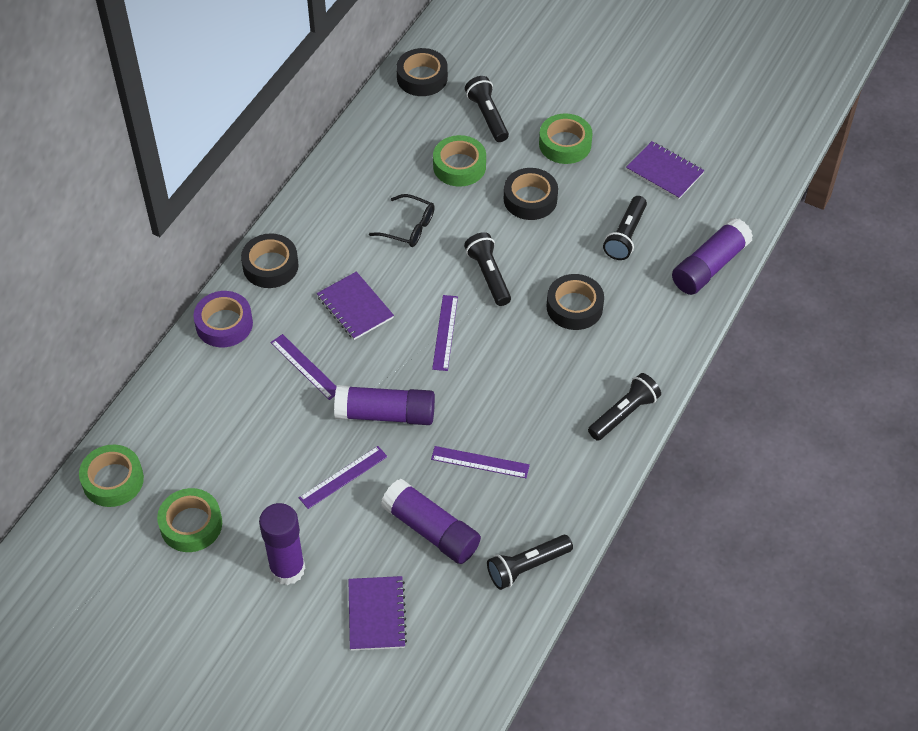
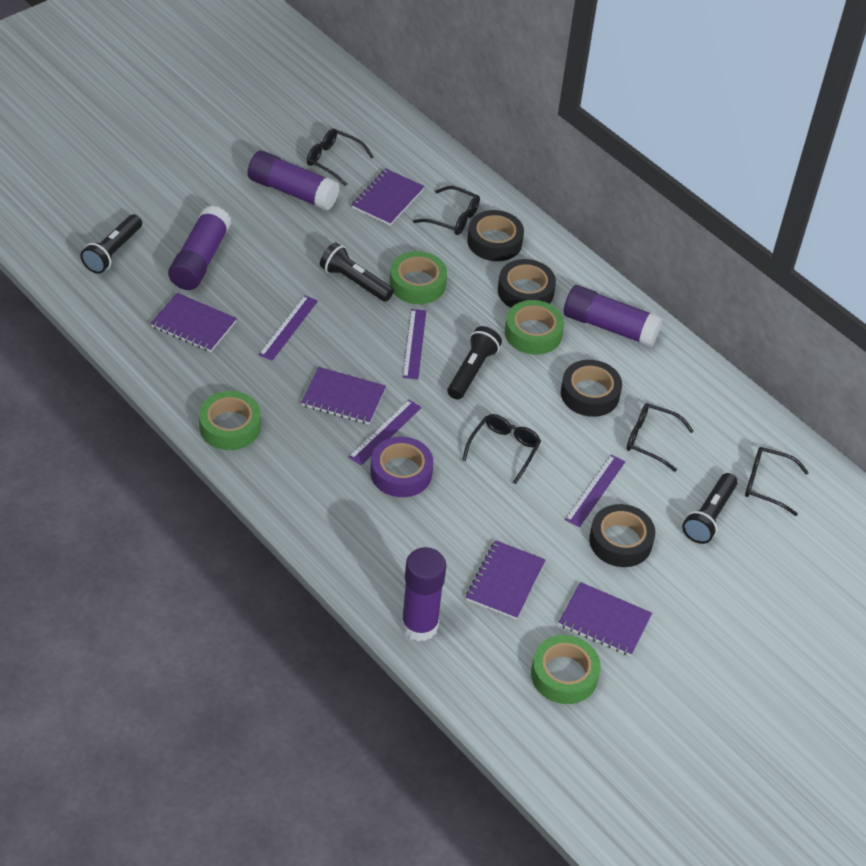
black flashlight: 5 -> 4
black glasses: 1 -> 5
purple notebook: 3 -> 5

